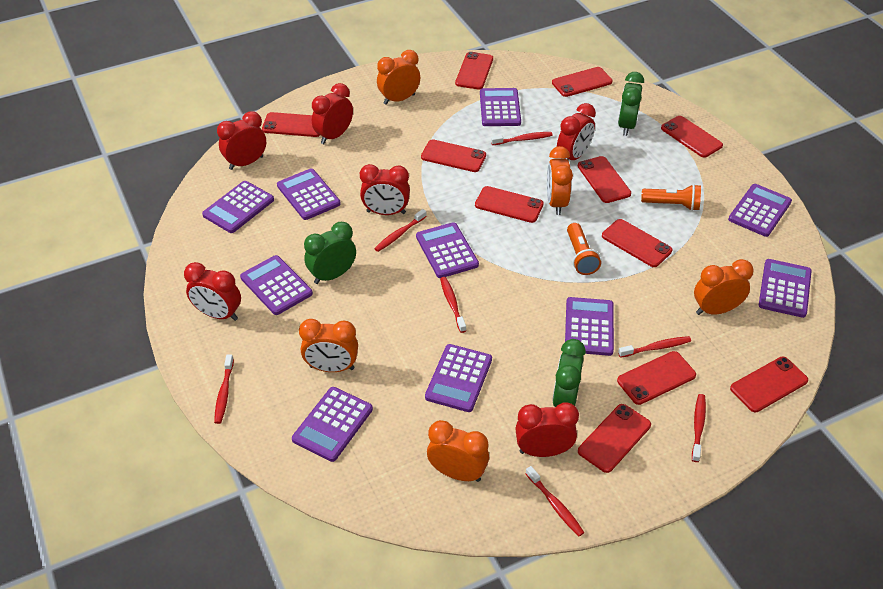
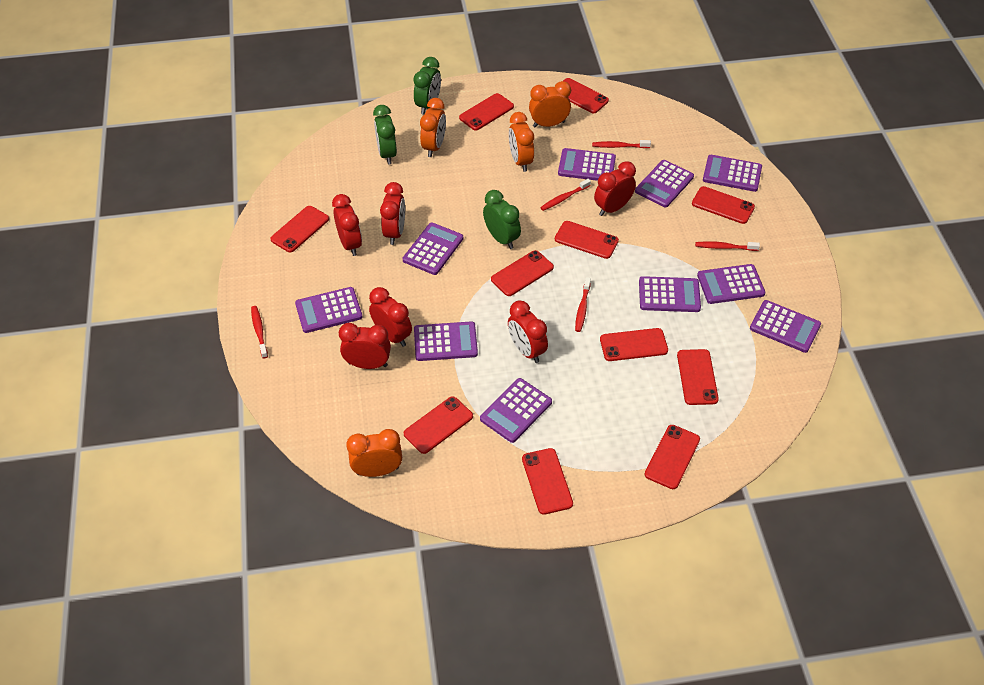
orange clock: 5 -> 4
orange flashlight: 2 -> 0
red toothbrush: 7 -> 5

